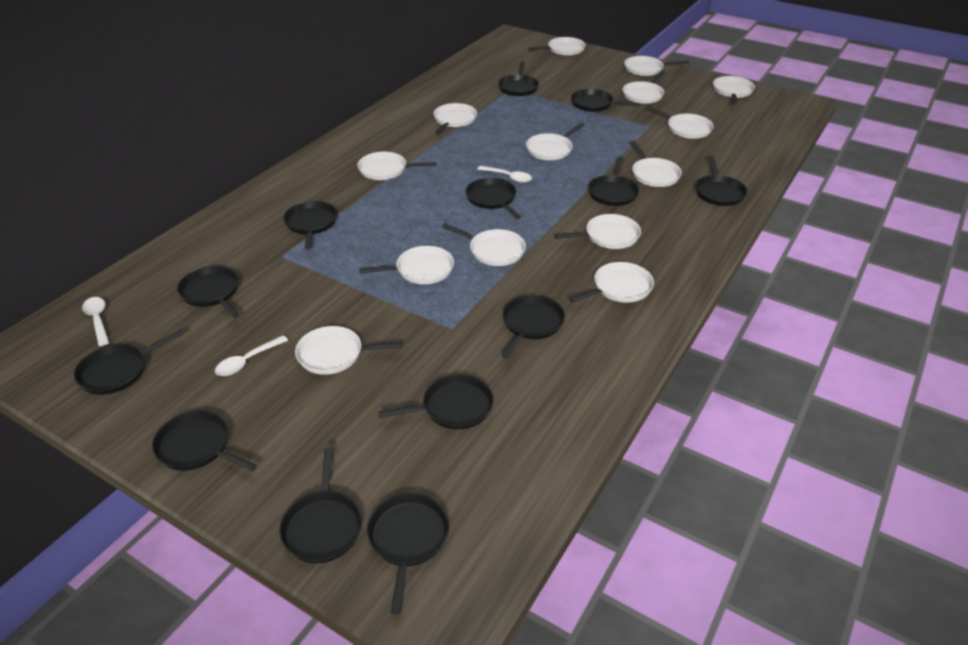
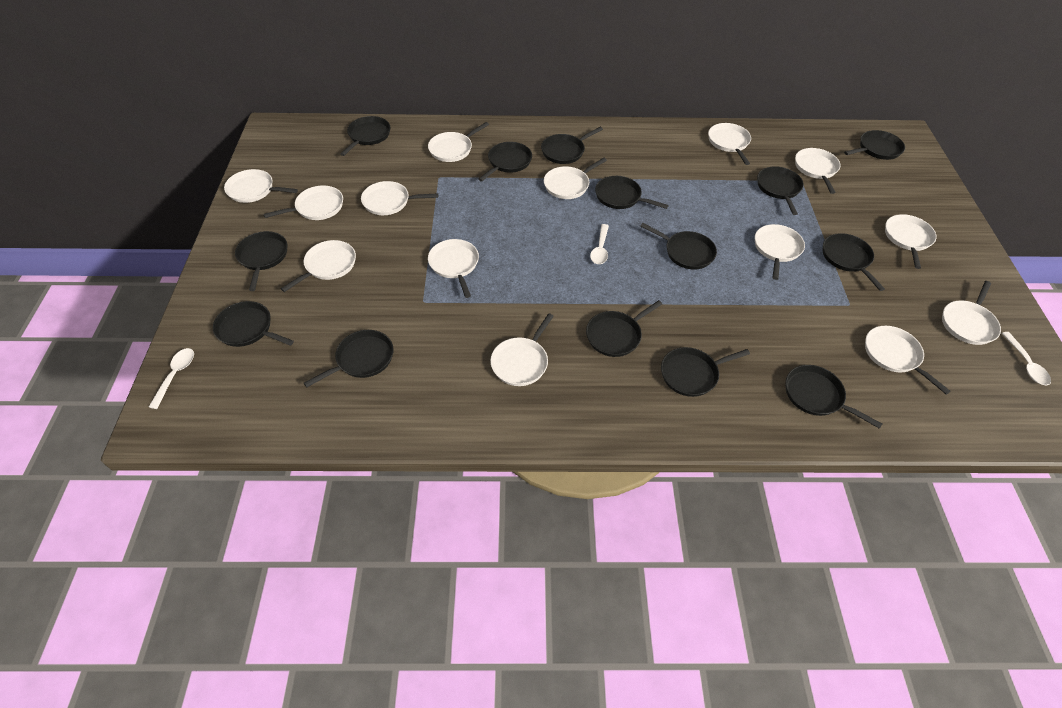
black pan: 13 -> 14

